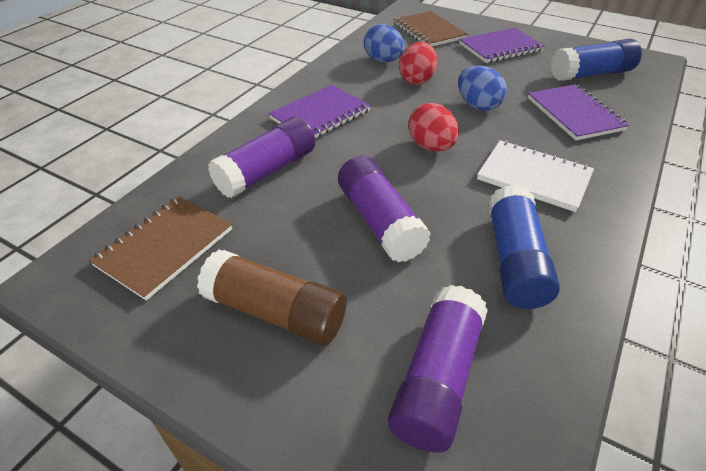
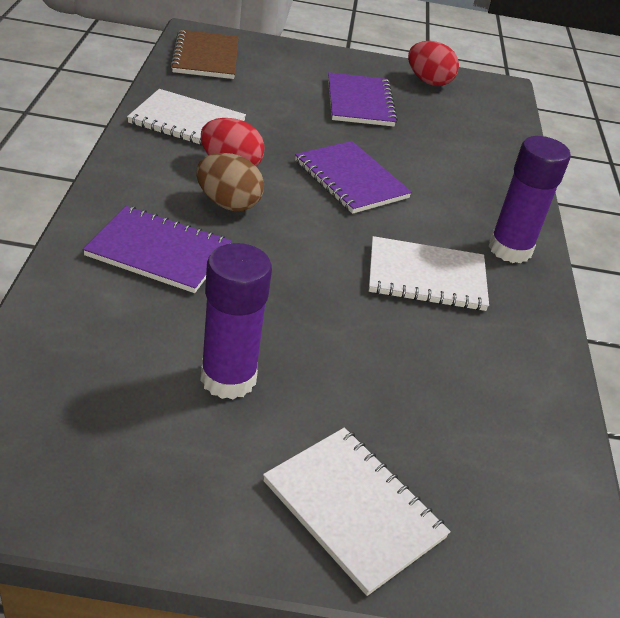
blue egg: 2 -> 0
blue glue stick: 2 -> 0
brown egg: 0 -> 1
brown glue stick: 1 -> 0
brown notebook: 2 -> 1
purple glue stick: 3 -> 2
white notebook: 1 -> 3

